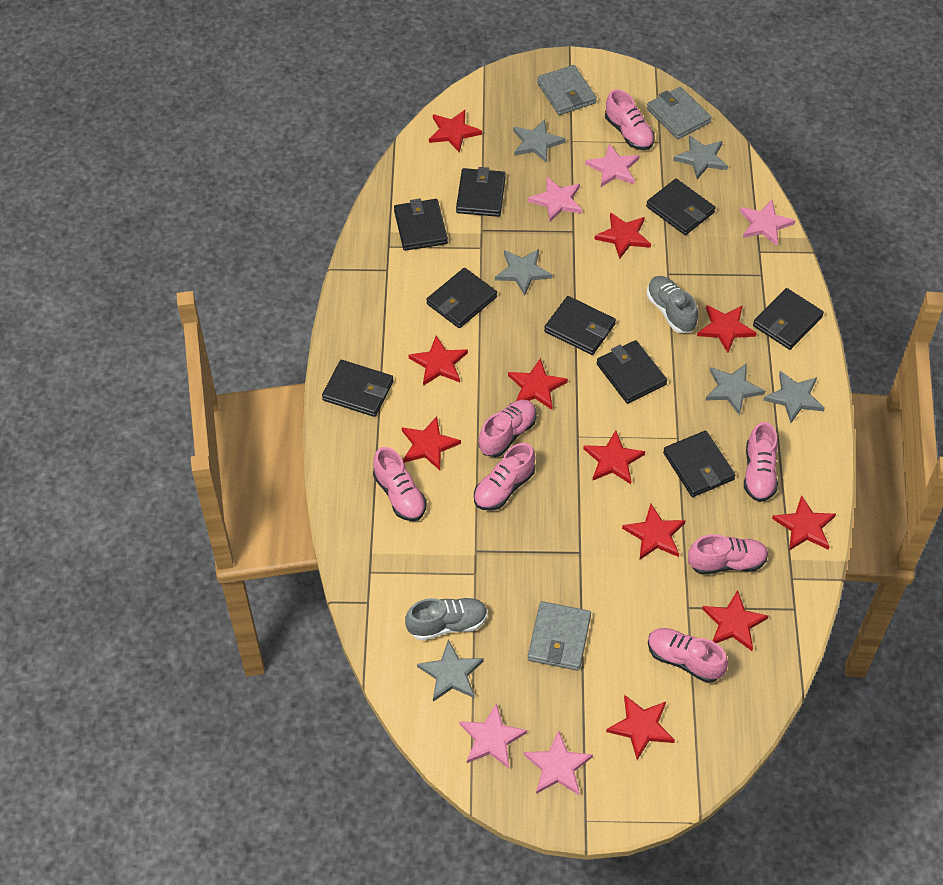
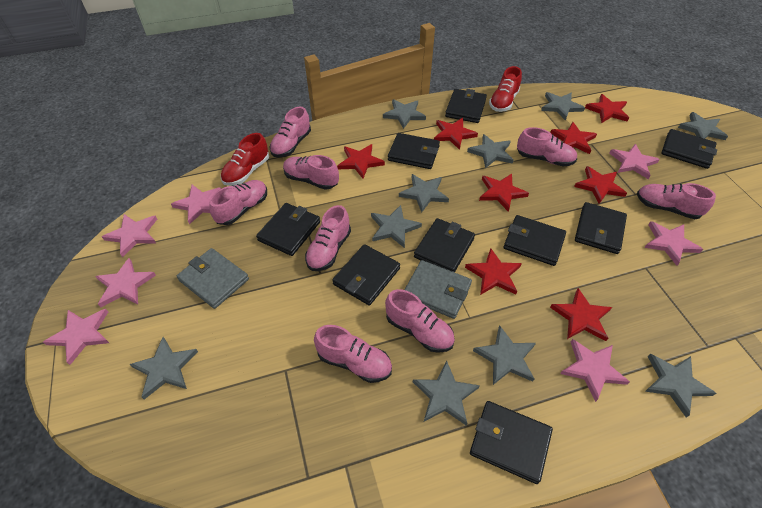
grey shoe: 2 -> 0
grey star: 6 -> 10
grey wallet: 3 -> 2
pink shoe: 7 -> 8
pink star: 5 -> 7
red shoe: 0 -> 2
red star: 11 -> 8

